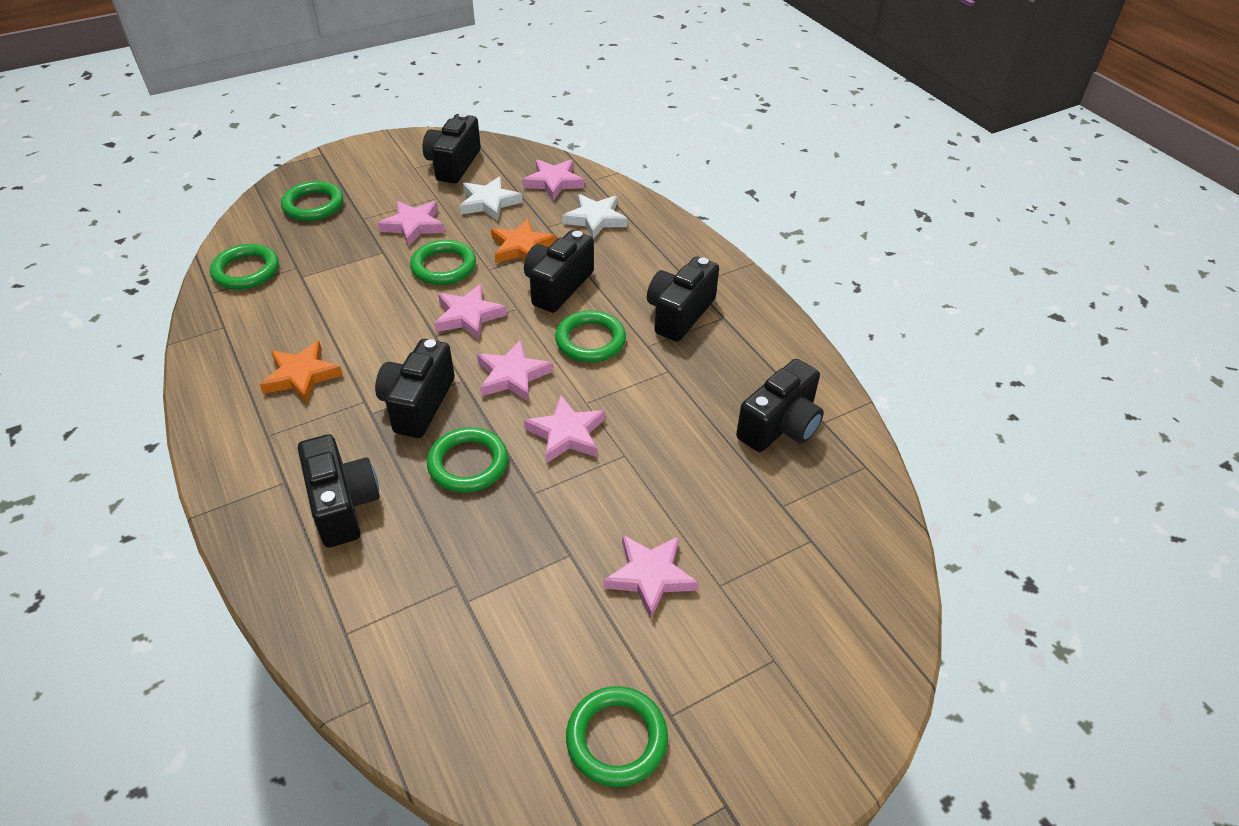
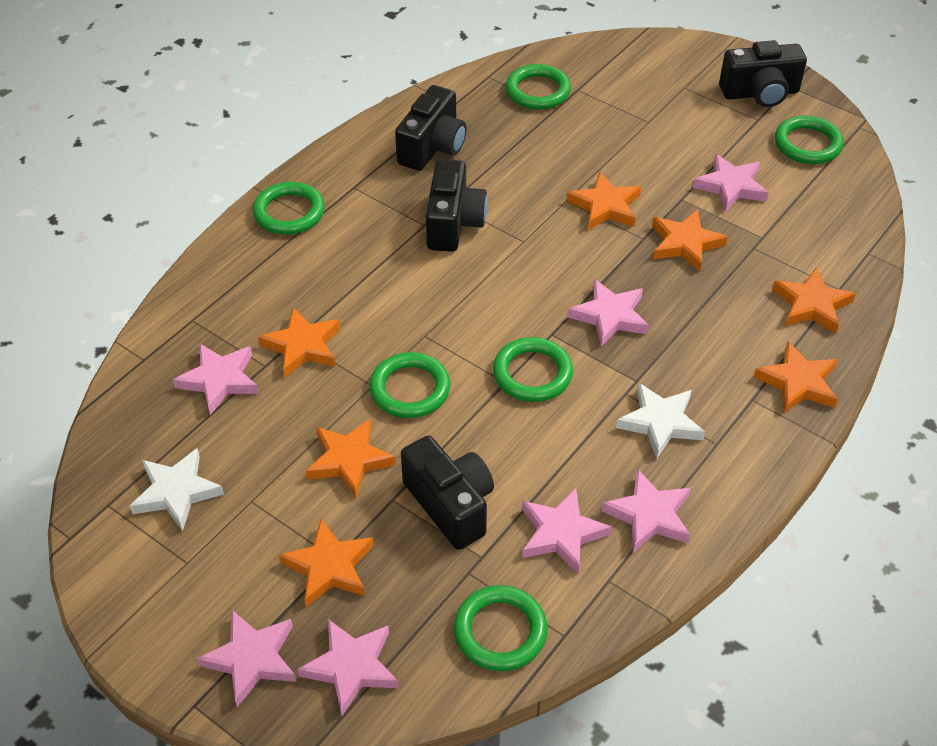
black camera: 6 -> 4
orange star: 2 -> 7
pink star: 6 -> 7

